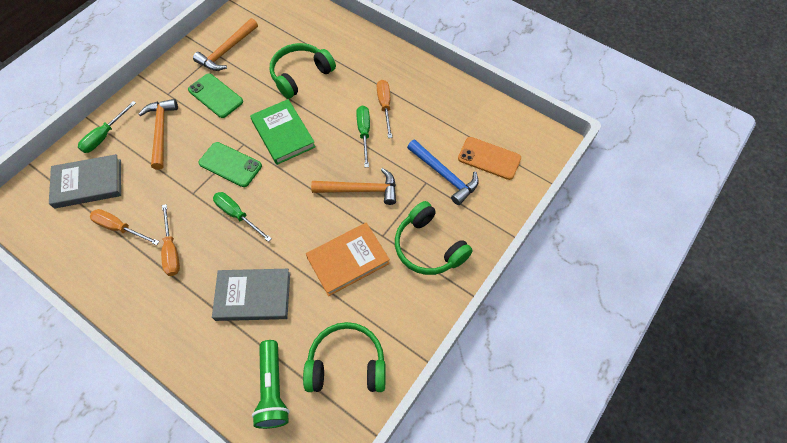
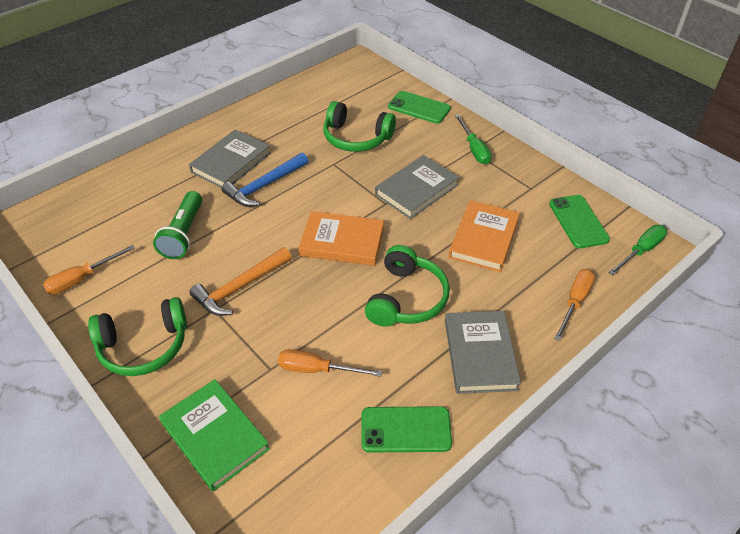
green phone: 2 -> 3
green screwdriver: 3 -> 2
grey book: 2 -> 3
orange book: 1 -> 2
orange hammer: 3 -> 1
orange phone: 1 -> 0

